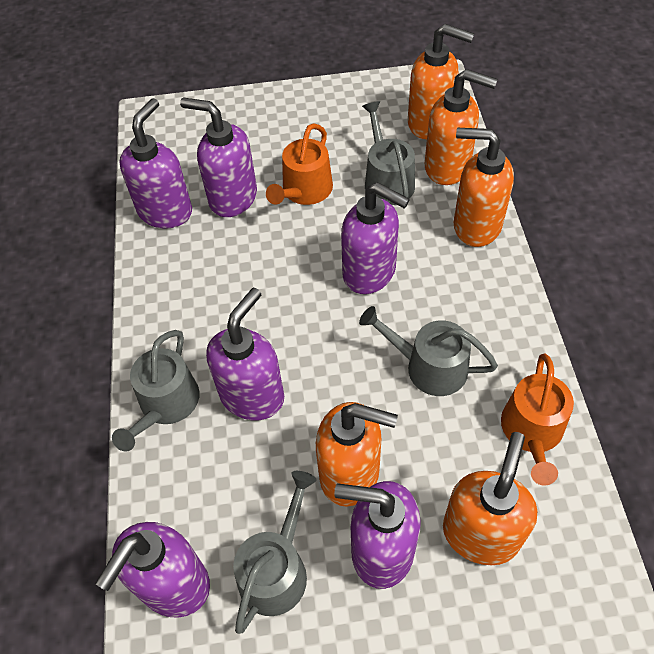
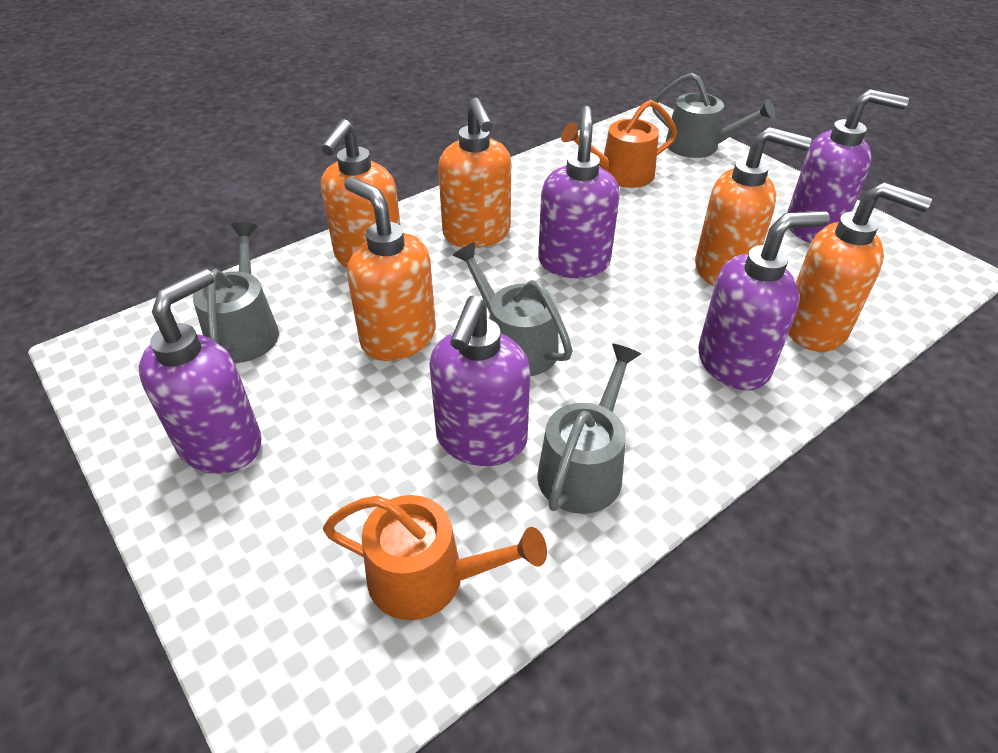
purple soap dispenser: 6 -> 5

